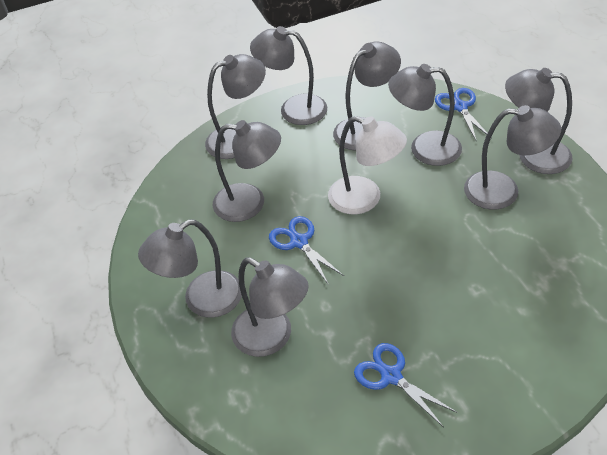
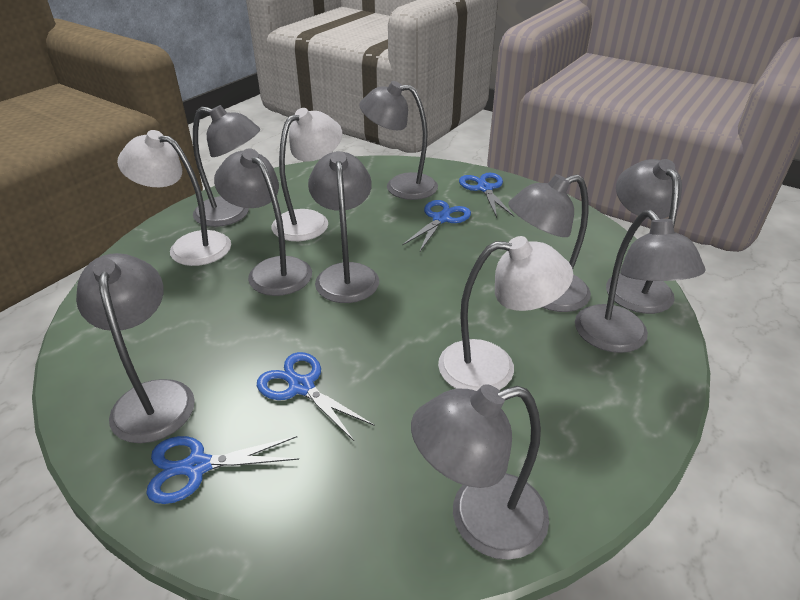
blue scissors: 3 -> 4
white lamp: 1 -> 3

